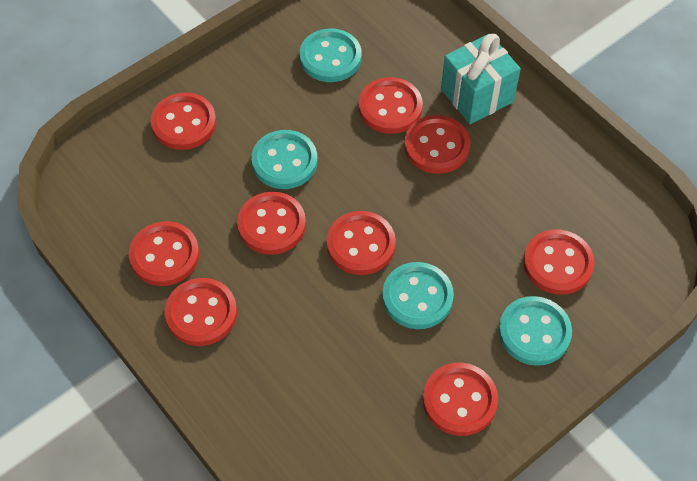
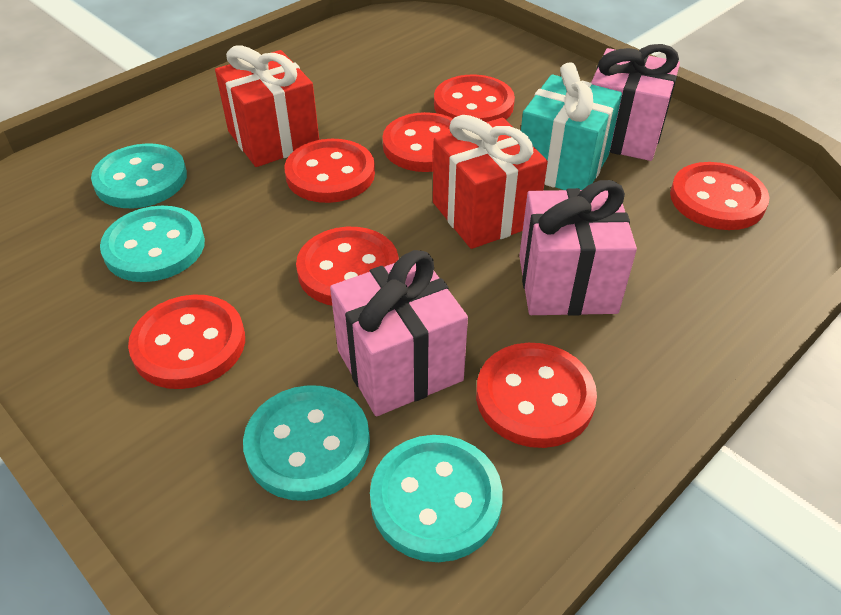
pink gift: 0 -> 3
red button: 9 -> 7
red gift: 0 -> 2

